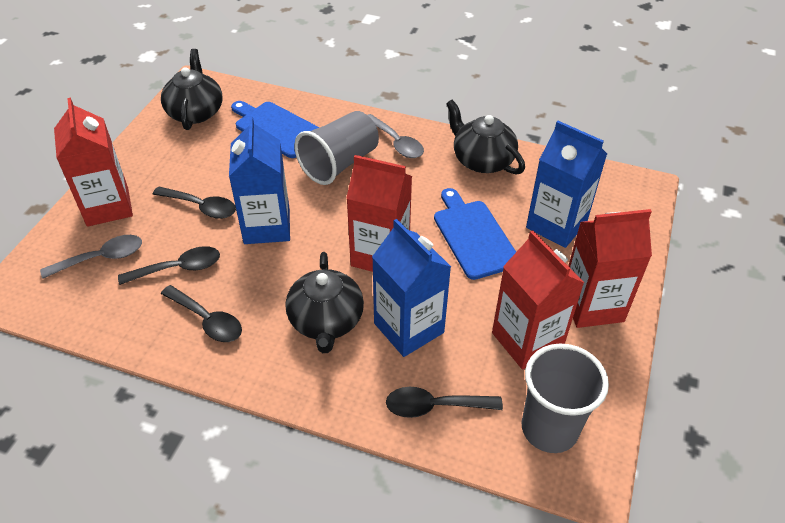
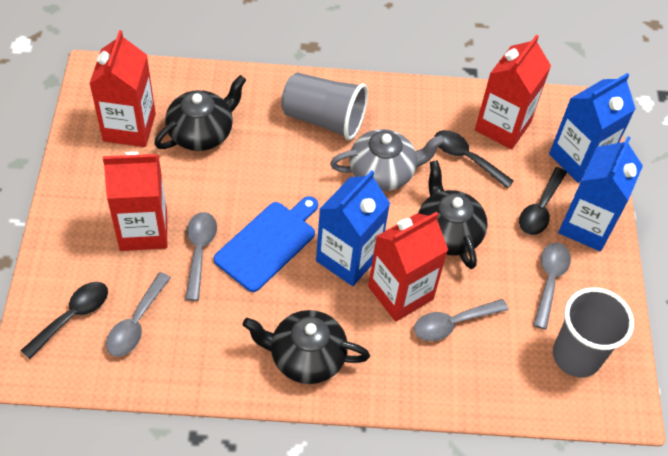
black spoon: 4 -> 3
blue cutting board: 2 -> 1
grey spoon: 2 -> 4
grey teapot: 0 -> 1

